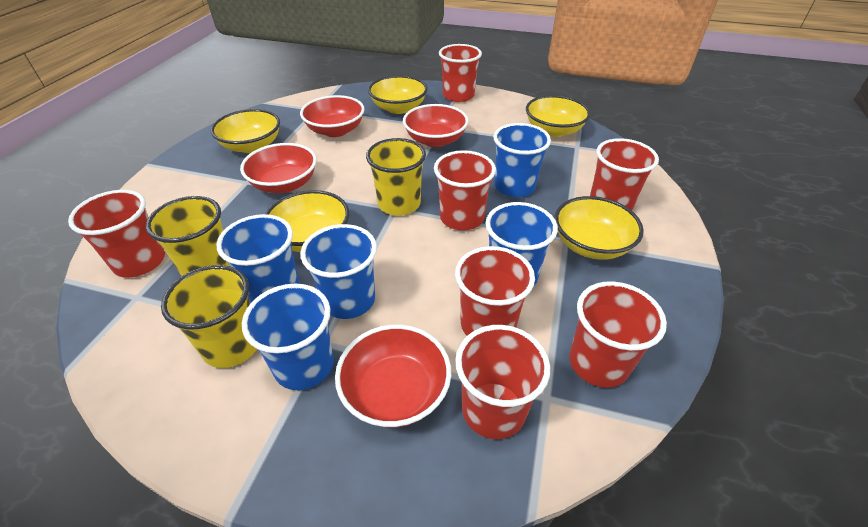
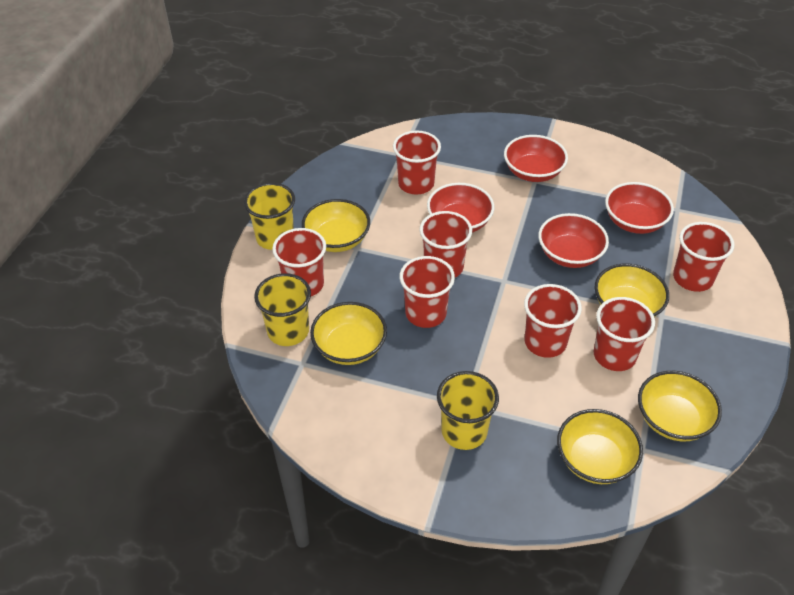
blue cup: 5 -> 0

